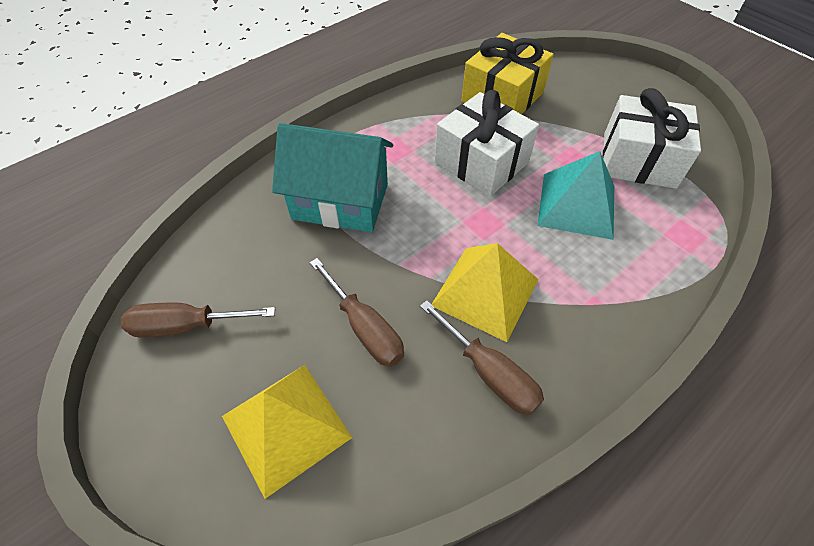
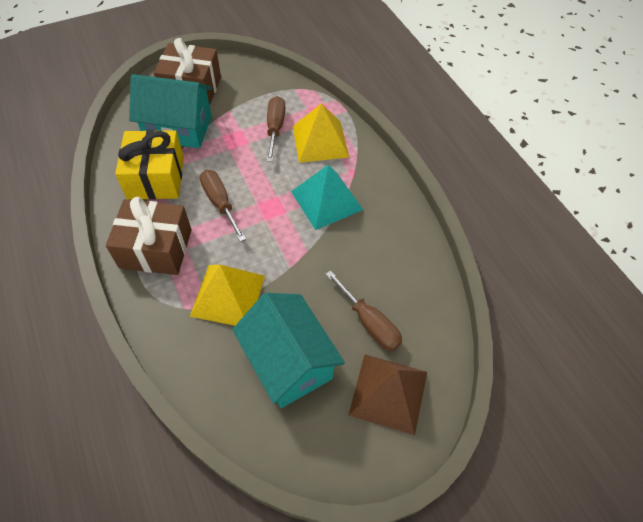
brown gift: 0 -> 2
brown pyramid: 0 -> 1
turquoise house: 1 -> 2
white gift: 2 -> 0

